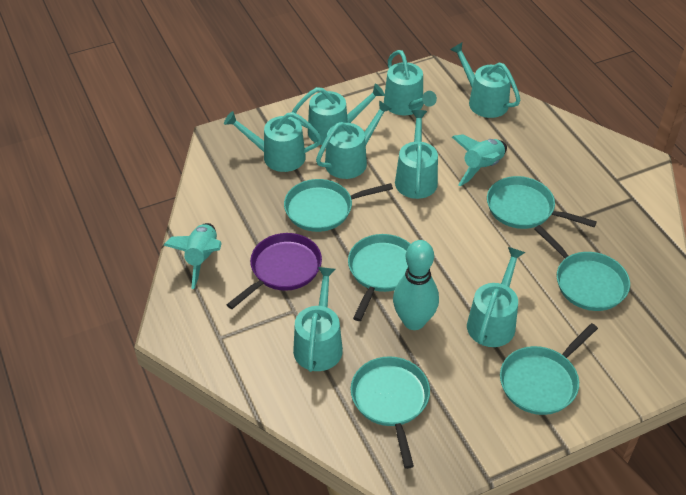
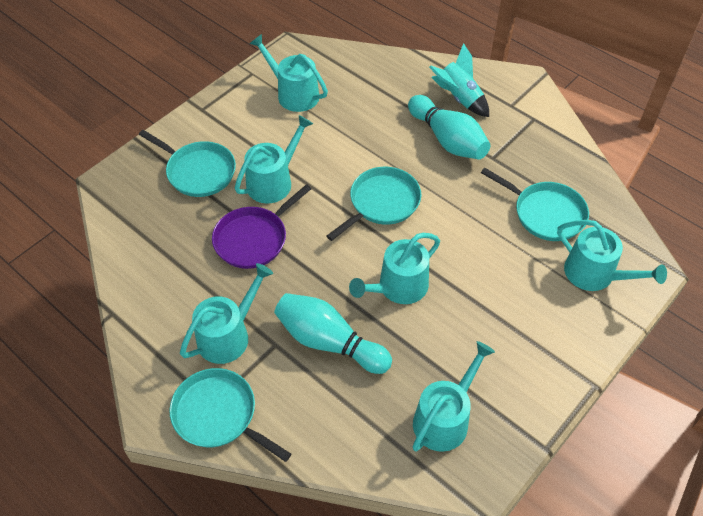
turquoise bowling pin: 1 -> 2
turquoise pan: 6 -> 4
turquoise rocket: 2 -> 1
turquoise watering can: 8 -> 6

